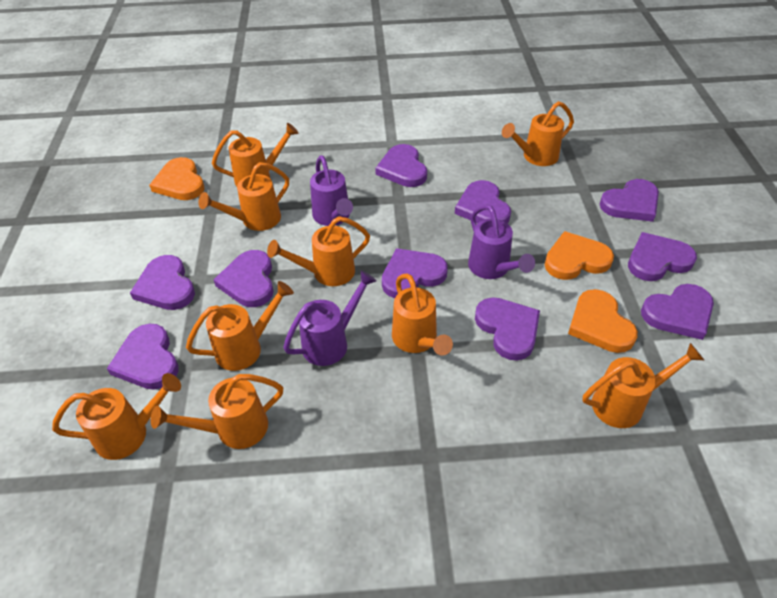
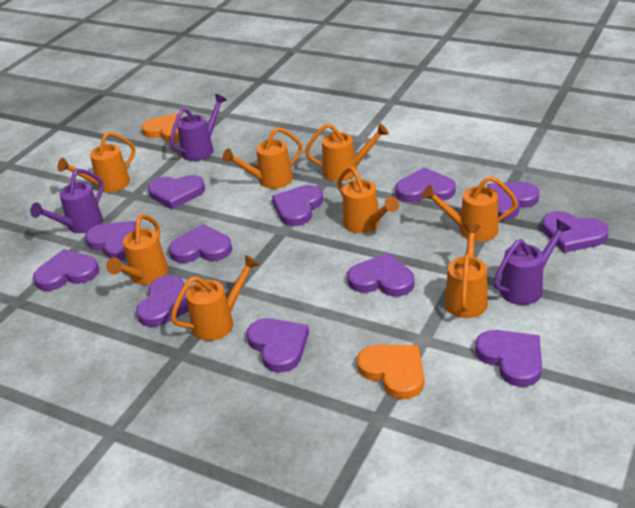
orange heart: 3 -> 2
orange watering can: 9 -> 8
purple heart: 10 -> 12

